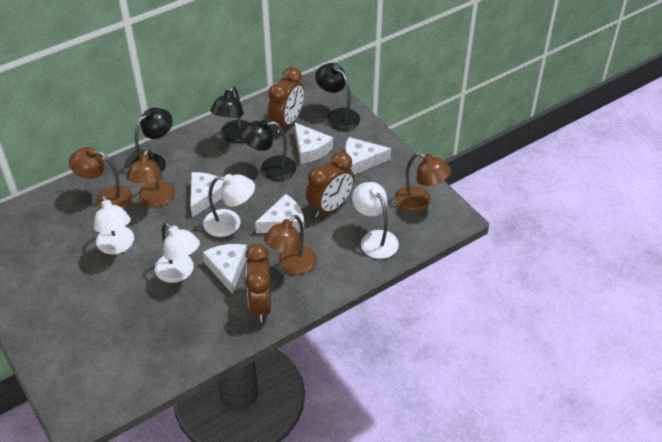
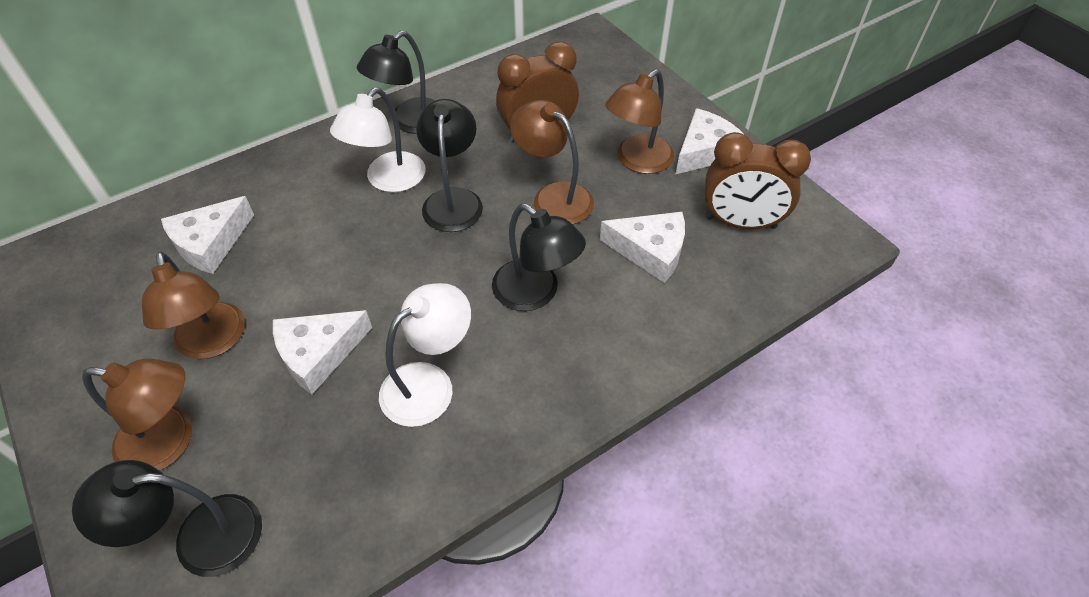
brown clock: 3 -> 2
white cheese: 5 -> 4
white lamp: 4 -> 2

